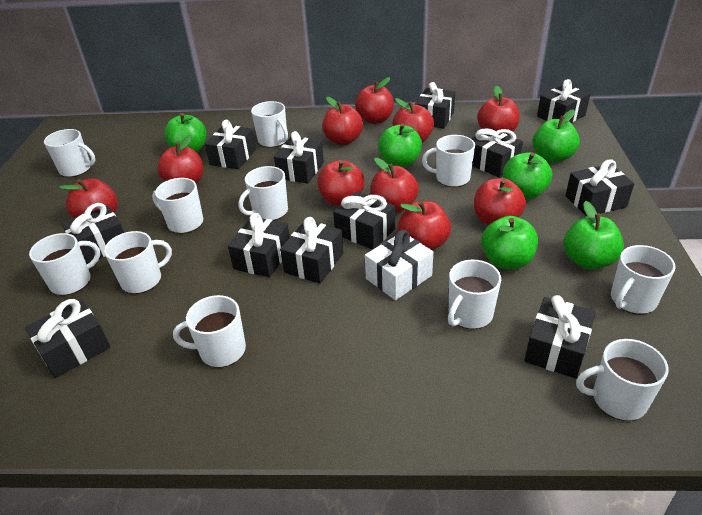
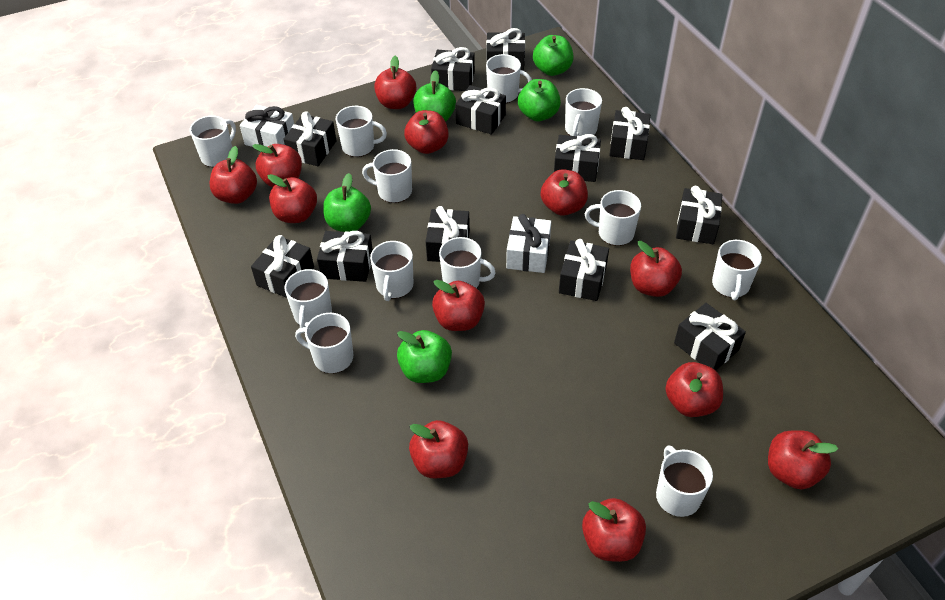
green apple: 6 -> 5
red apple: 10 -> 12
white gift: 1 -> 2
white mug: 11 -> 12

